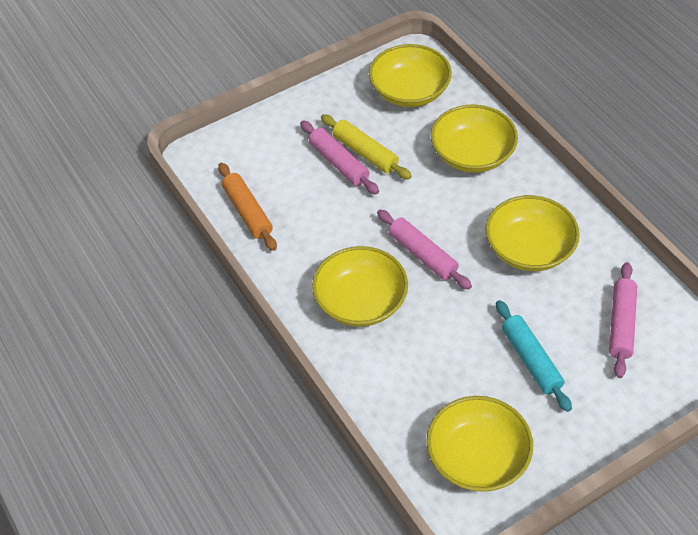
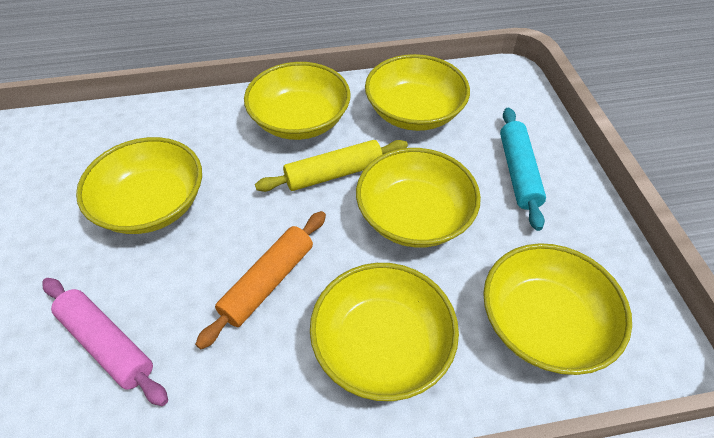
pink rolling pin: 3 -> 1
yellow bowl: 5 -> 6

